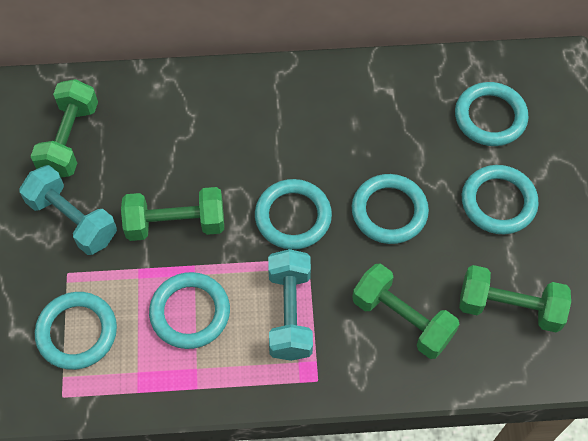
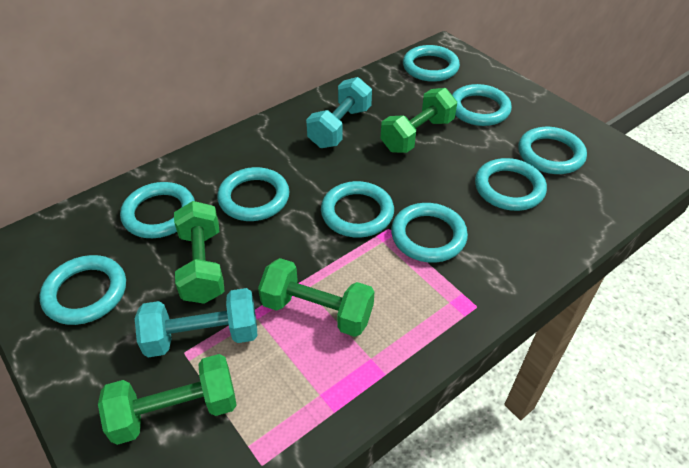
turquoise ring: 6 -> 9

